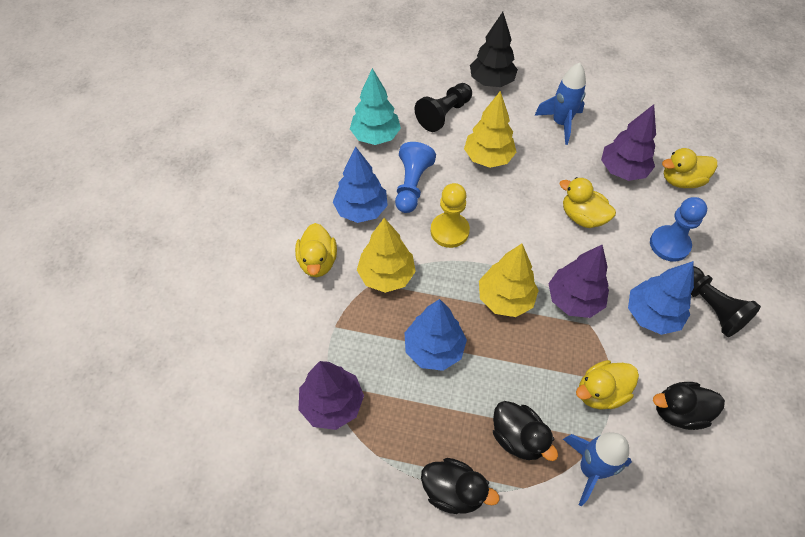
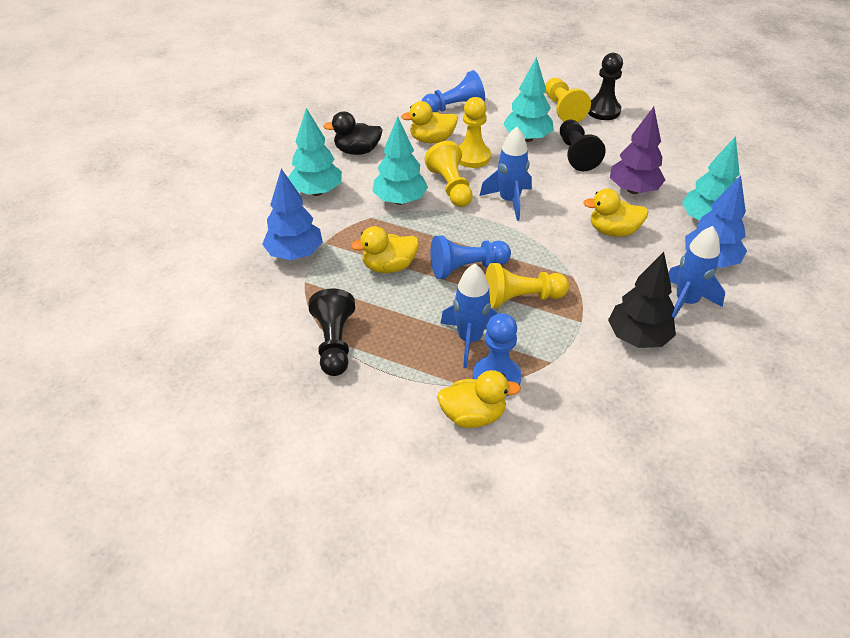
black duck: 3 -> 1
black pawn: 2 -> 3
blue pawn: 2 -> 3
blue rocket: 2 -> 3
blue tree: 3 -> 2
purple tree: 3 -> 1
turquoise tree: 1 -> 4
yellow pawn: 1 -> 4
yellow tree: 3 -> 0

